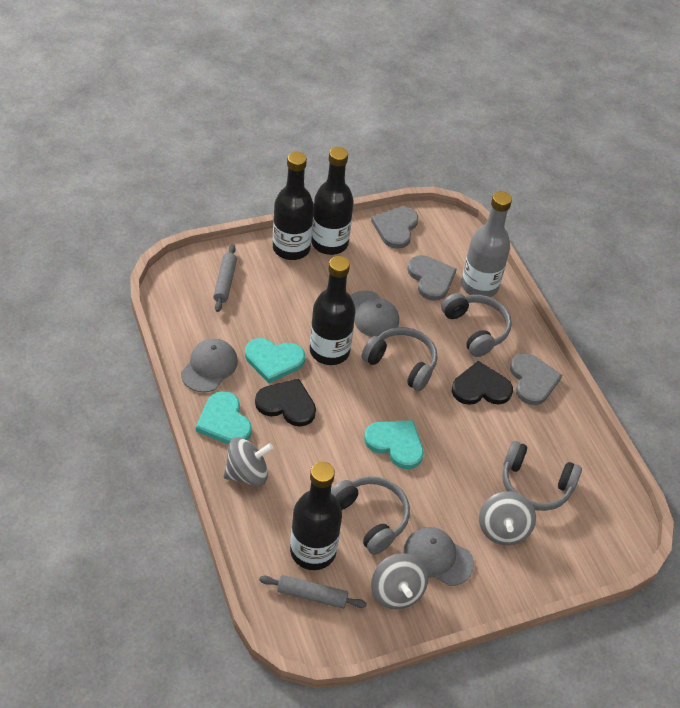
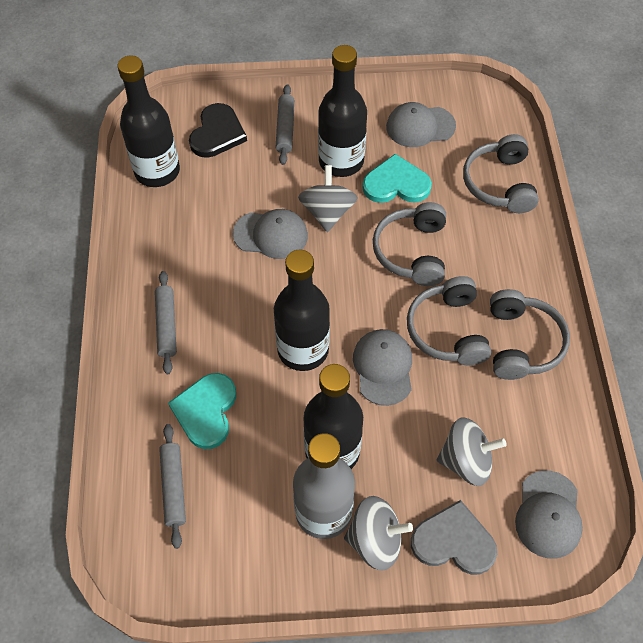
black heart: 2 -> 1
grey cap: 3 -> 4
grey heart: 3 -> 1
grey rolling pin: 2 -> 3
turquoise heart: 3 -> 2

